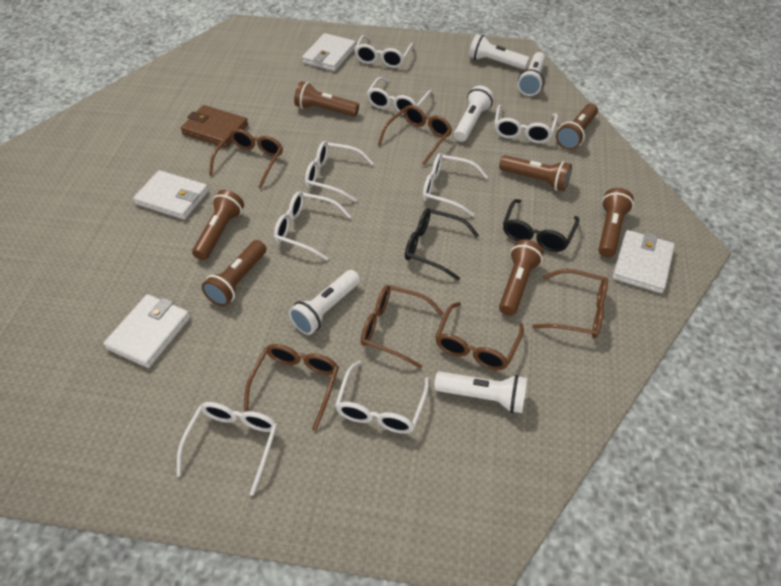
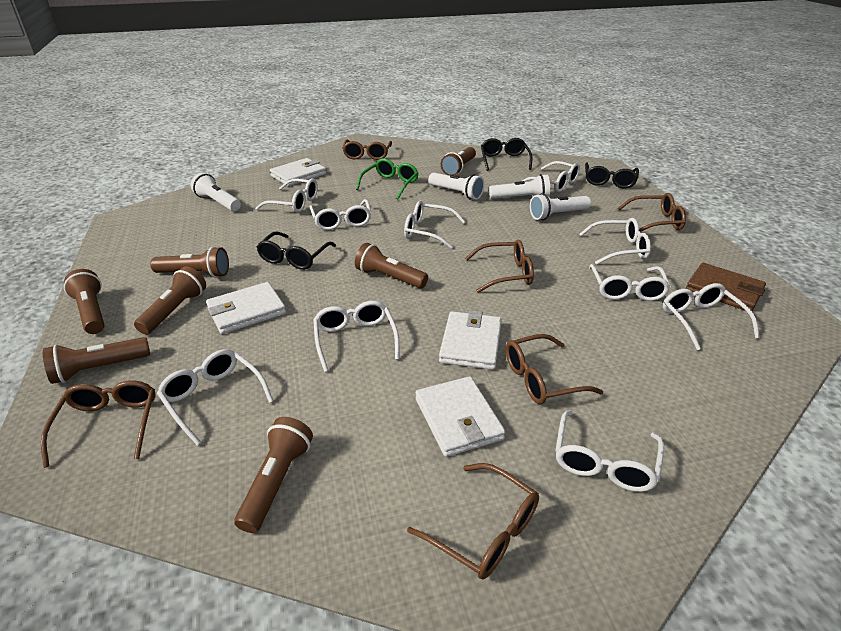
black glasses: 2 -> 3
green glasses: 0 -> 1
white flashlight: 5 -> 4
white glasses: 8 -> 10

